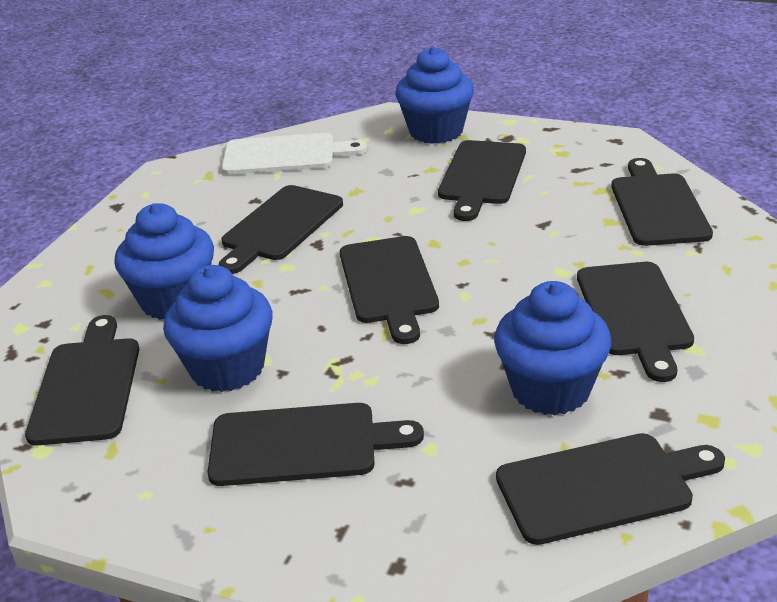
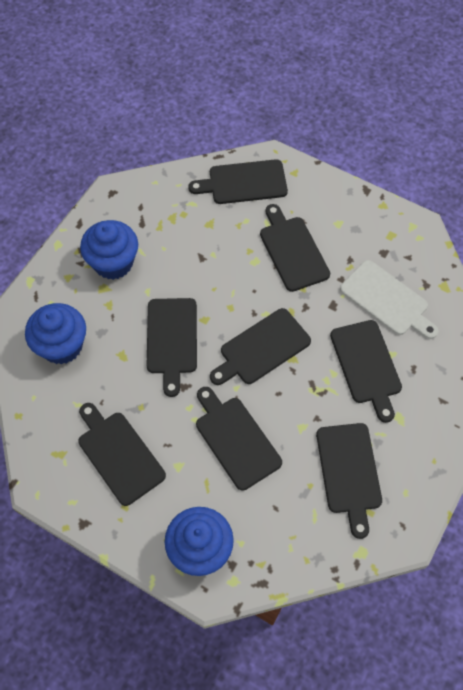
blue cupcake: 4 -> 3

